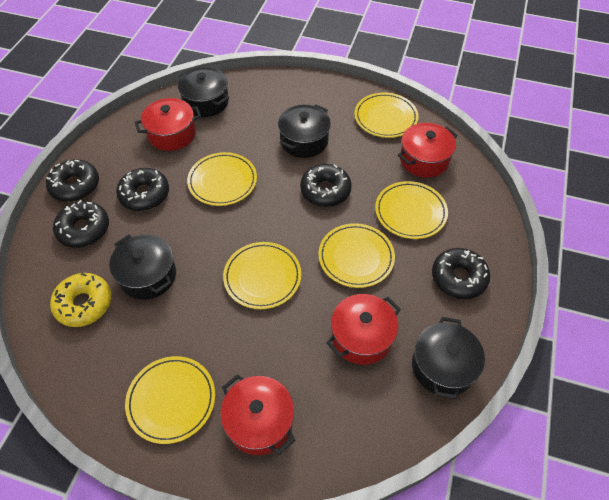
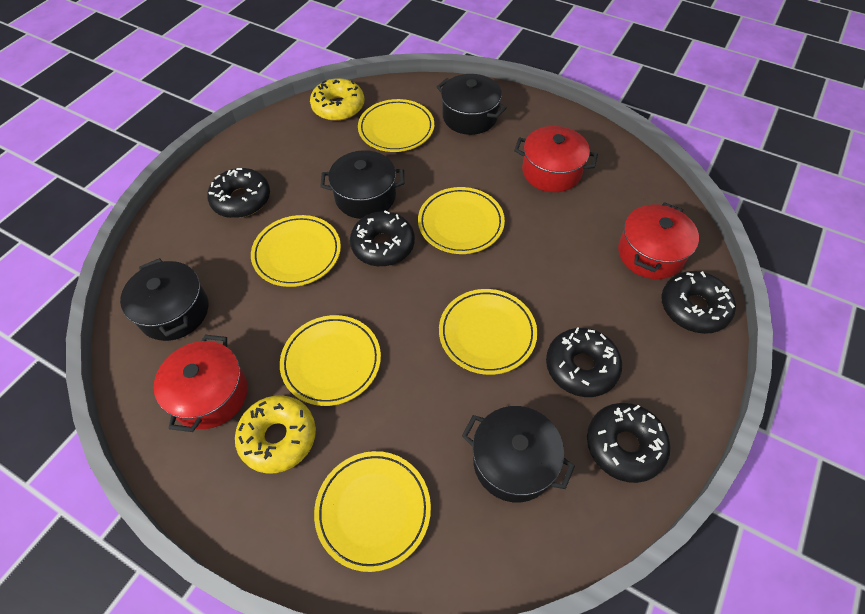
red pot: 4 -> 3
yellow donut: 1 -> 2

